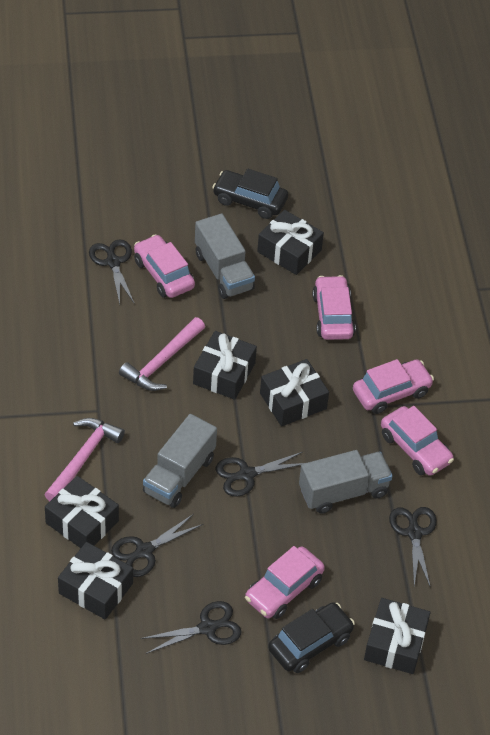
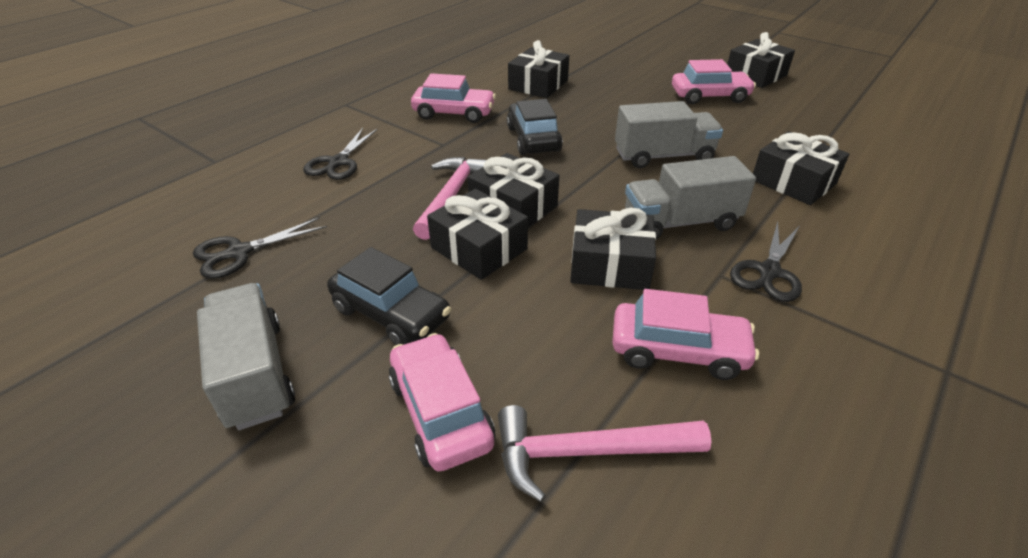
black scissors: 5 -> 3
pink car: 5 -> 4

